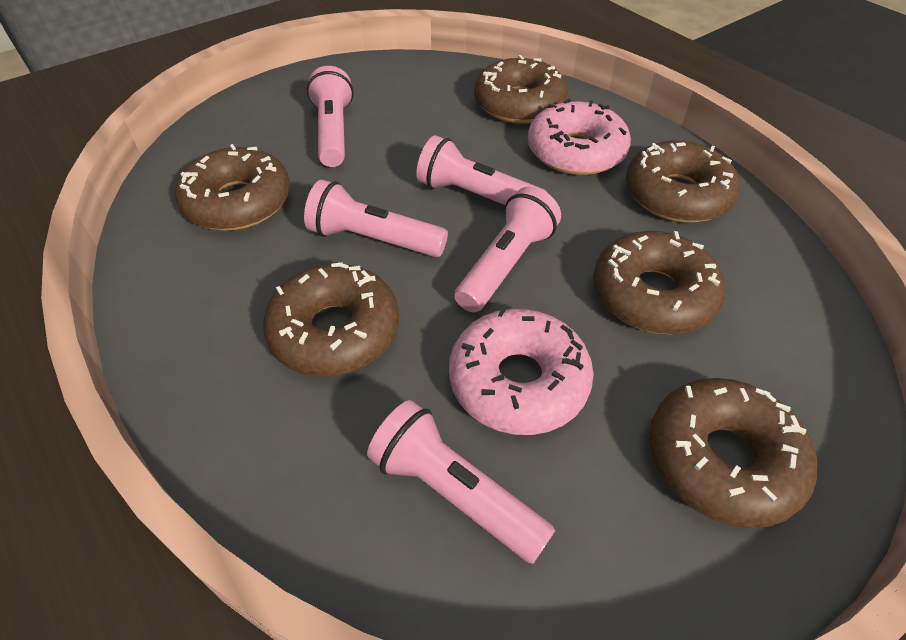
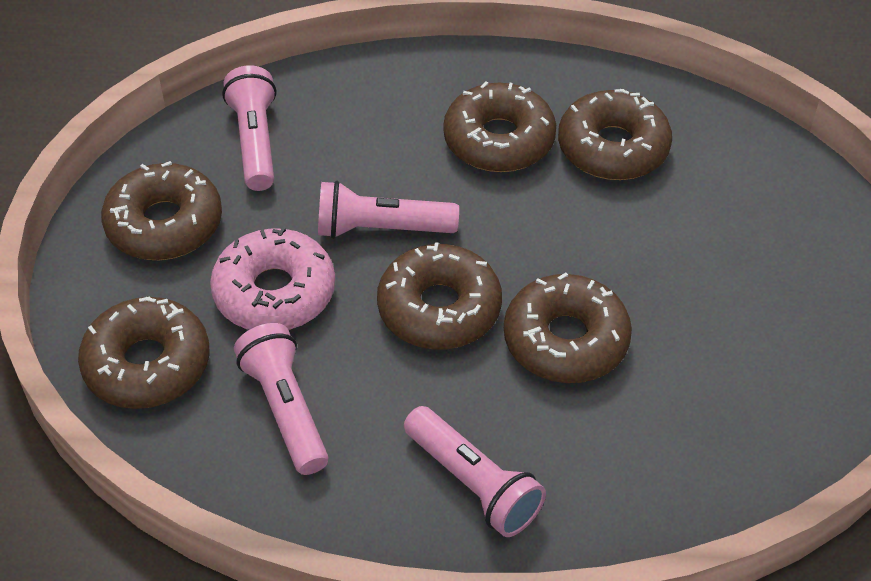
pink donut: 2 -> 1
pink flashlight: 5 -> 4

